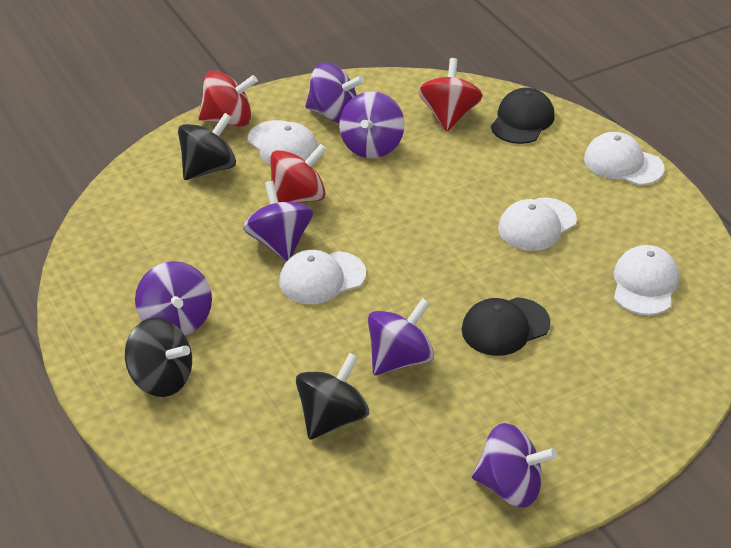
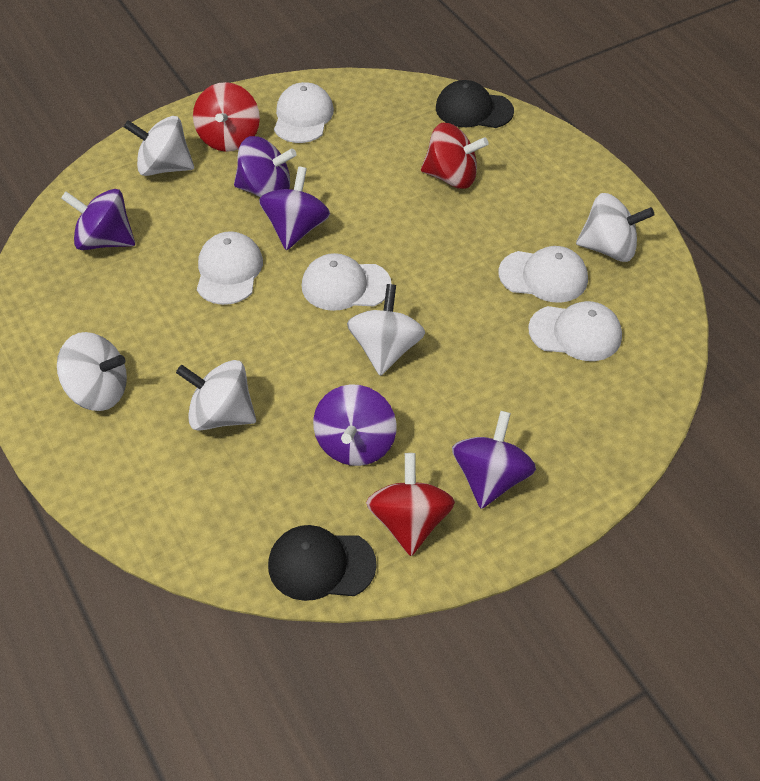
black spinning top: 3 -> 0
purple spinning top: 6 -> 5
white spinning top: 0 -> 5

